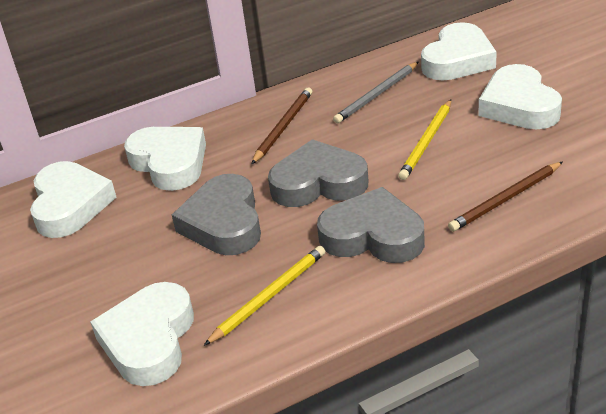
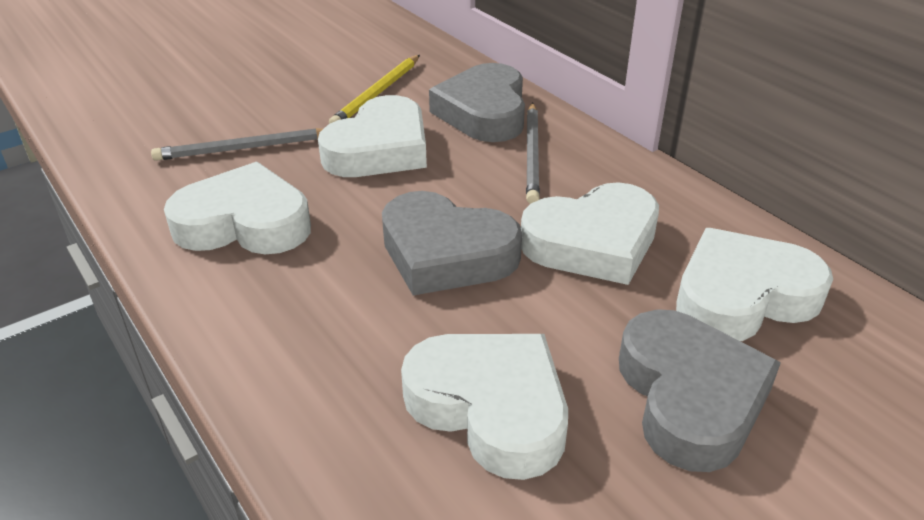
brown pencil: 2 -> 0
grey pencil: 1 -> 2
yellow pencil: 2 -> 1

